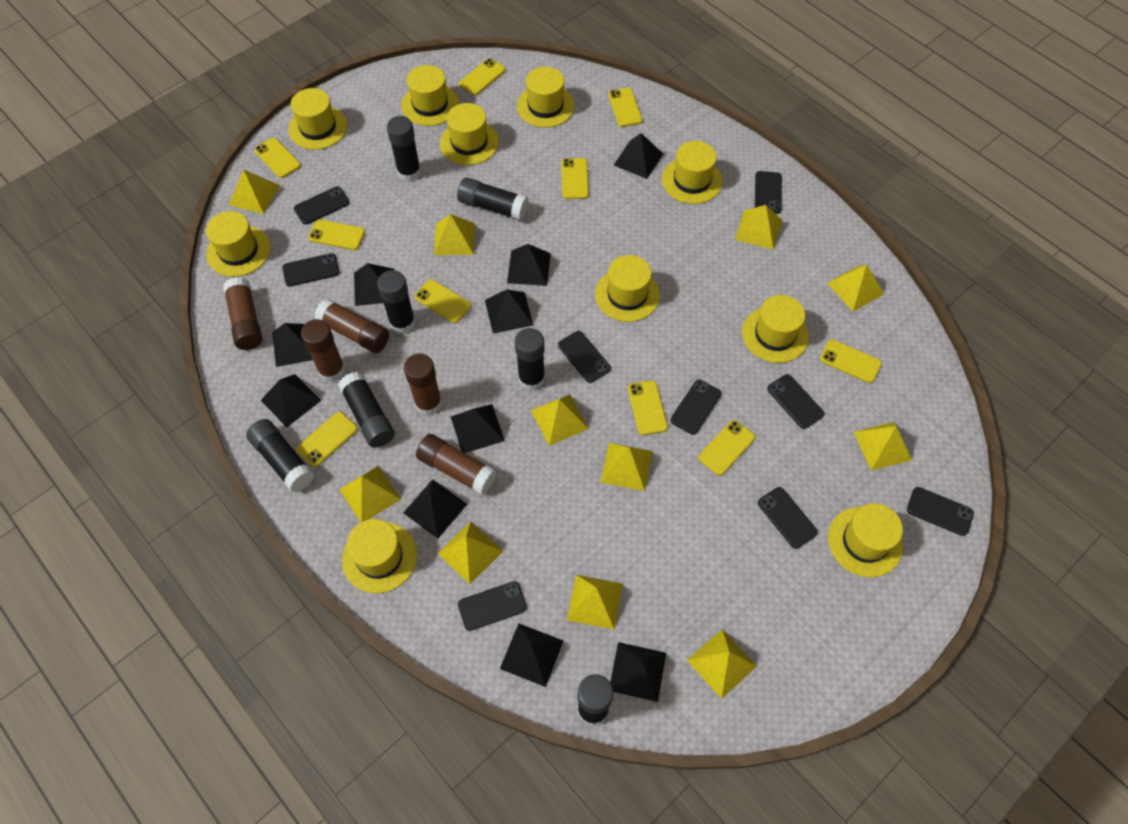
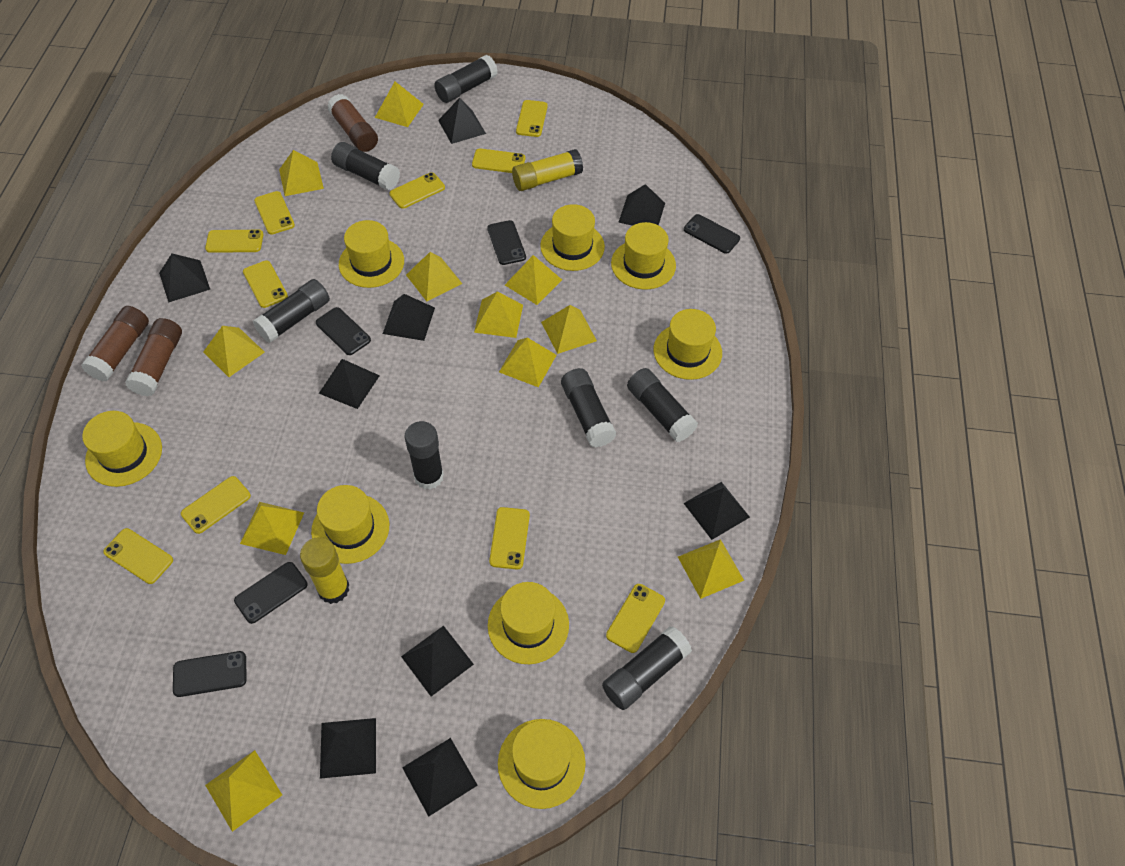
black phone: 9 -> 5
black pyramid: 10 -> 9
brown glue stick: 5 -> 3
yellow glue stick: 0 -> 2
yellow hat: 10 -> 8

